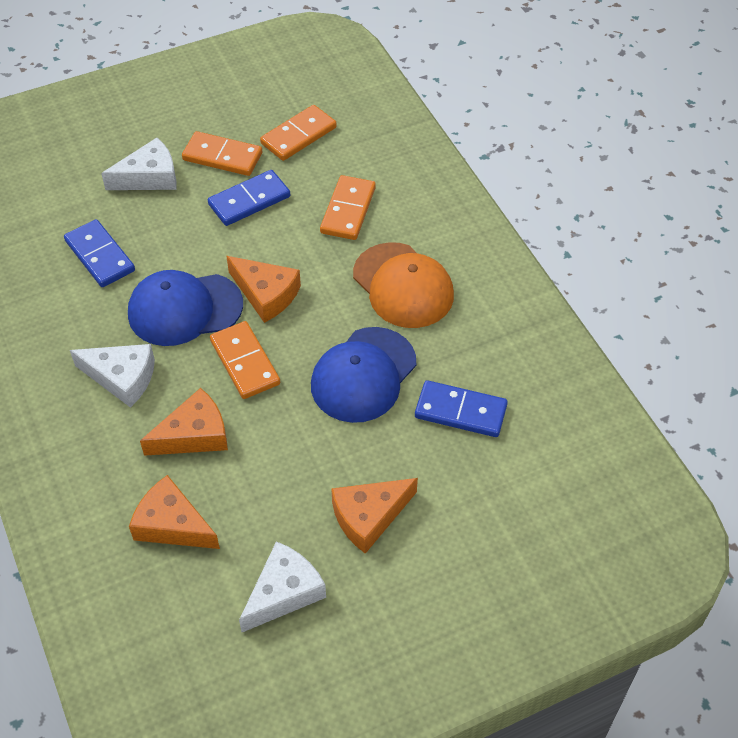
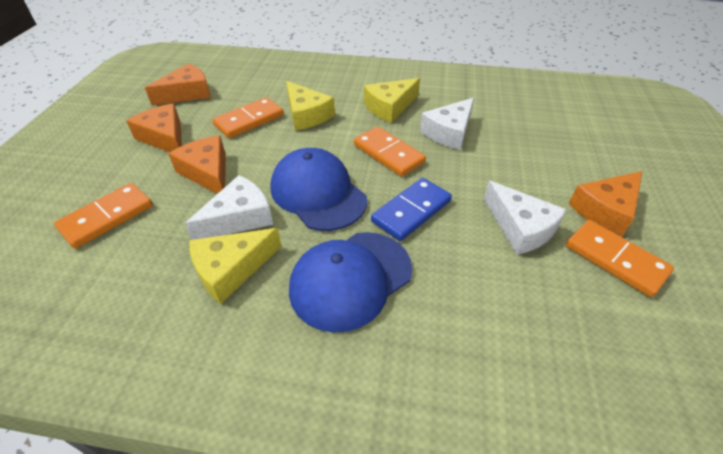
blue domino: 3 -> 1
orange cap: 1 -> 0
yellow cheese: 0 -> 3

